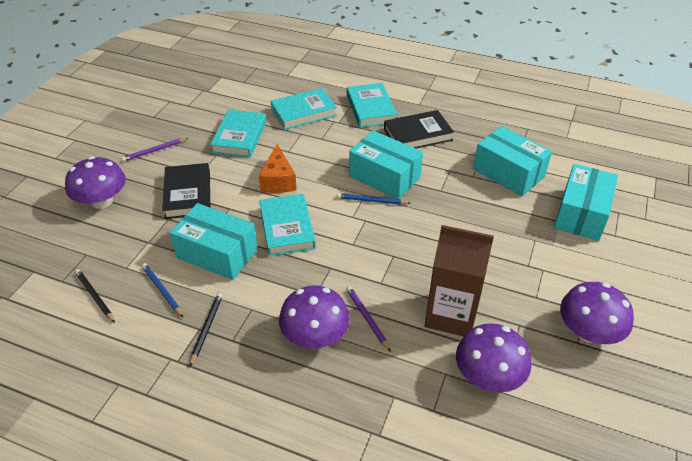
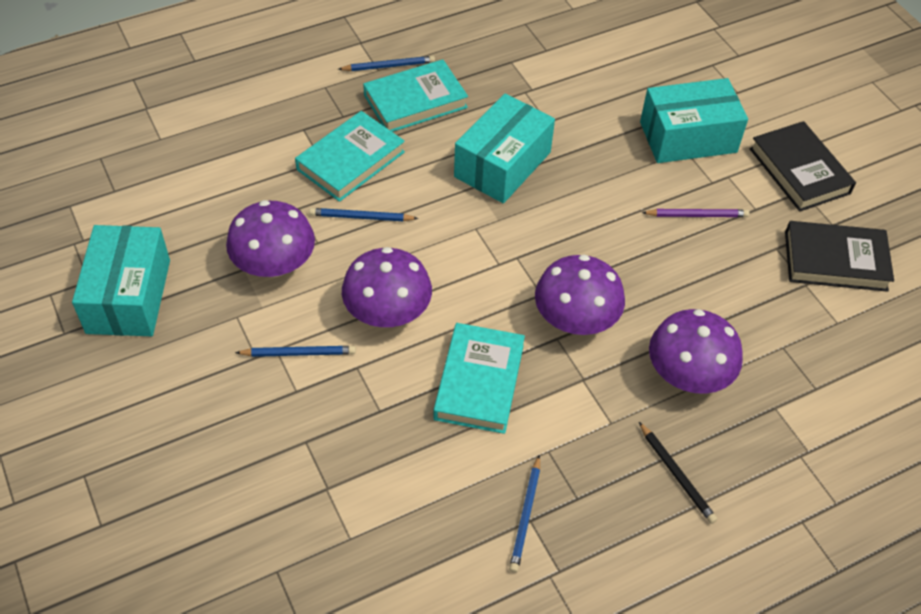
black pencil: 2 -> 1
blue pencil: 2 -> 4
brown carton: 1 -> 0
orange cheese: 1 -> 0
purple pencil: 2 -> 1
turquoise book: 4 -> 3
turquoise box: 4 -> 3

